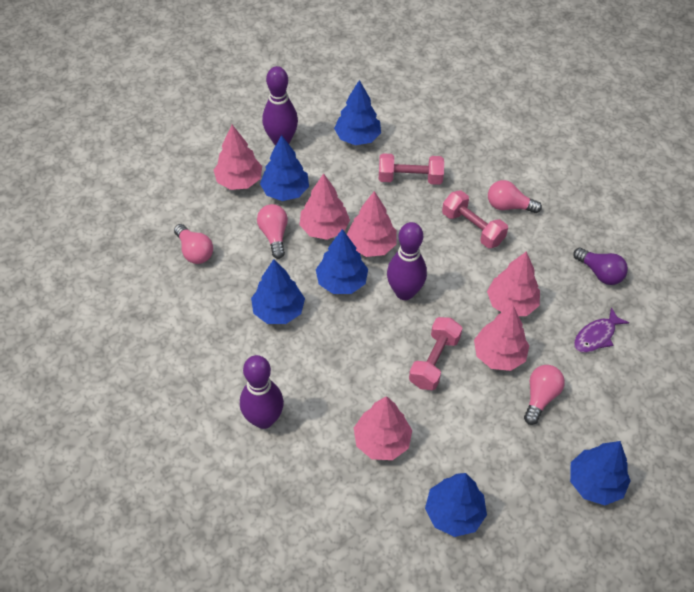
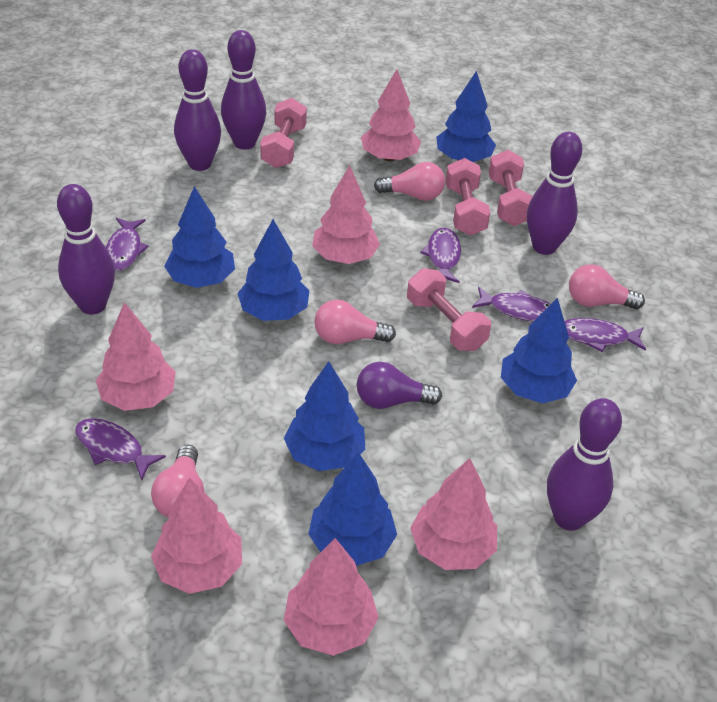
pink dumbbell: 3 -> 4
purple bowling pin: 3 -> 5
purple fish: 1 -> 5

